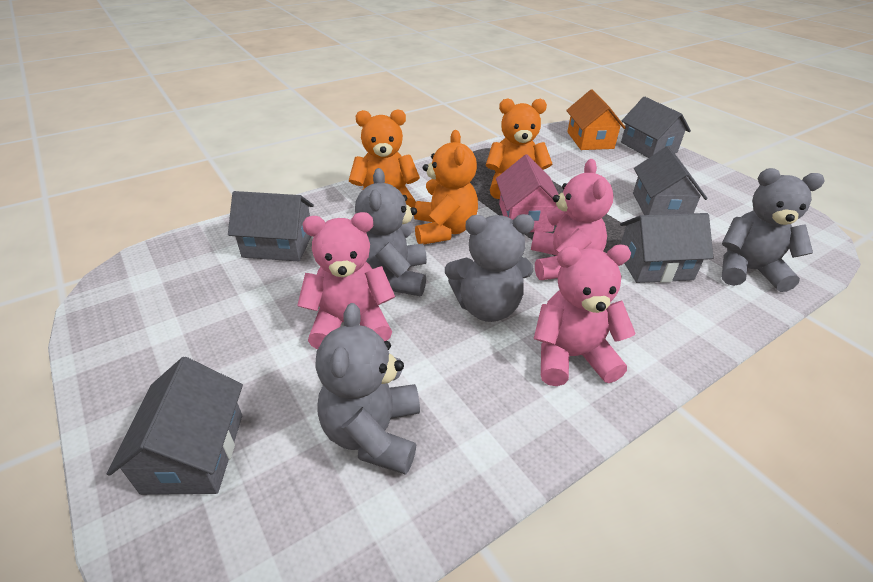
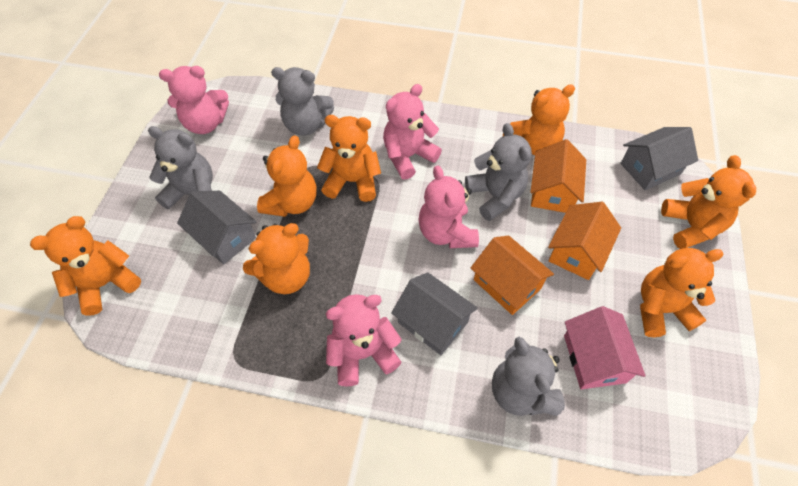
grey house: 5 -> 3
orange house: 1 -> 3
orange teddy bear: 3 -> 7
pink teddy bear: 3 -> 4

